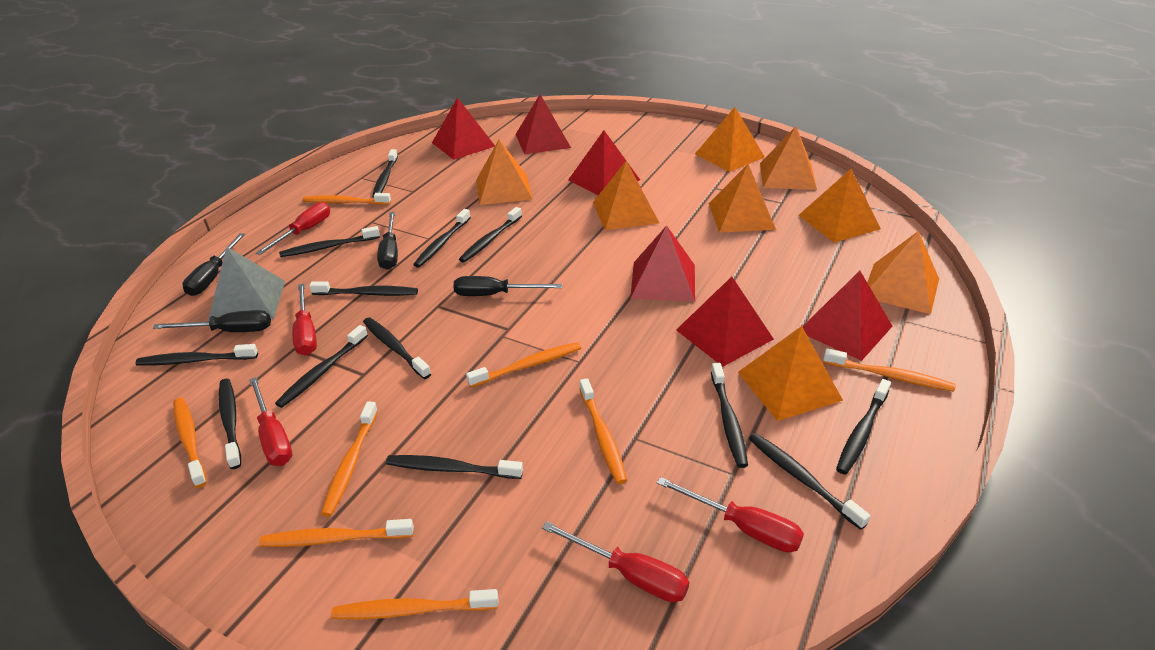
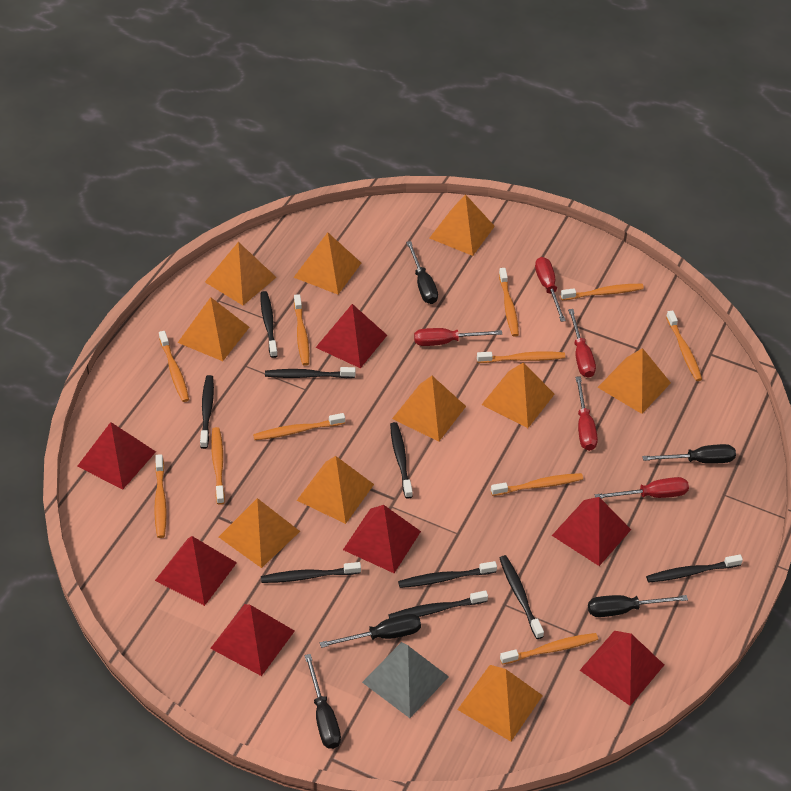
black screwdriver: 4 -> 5
black toothbrush: 13 -> 9
orange pyramid: 8 -> 10
orange toothbrush: 8 -> 11
red pyramid: 6 -> 7

